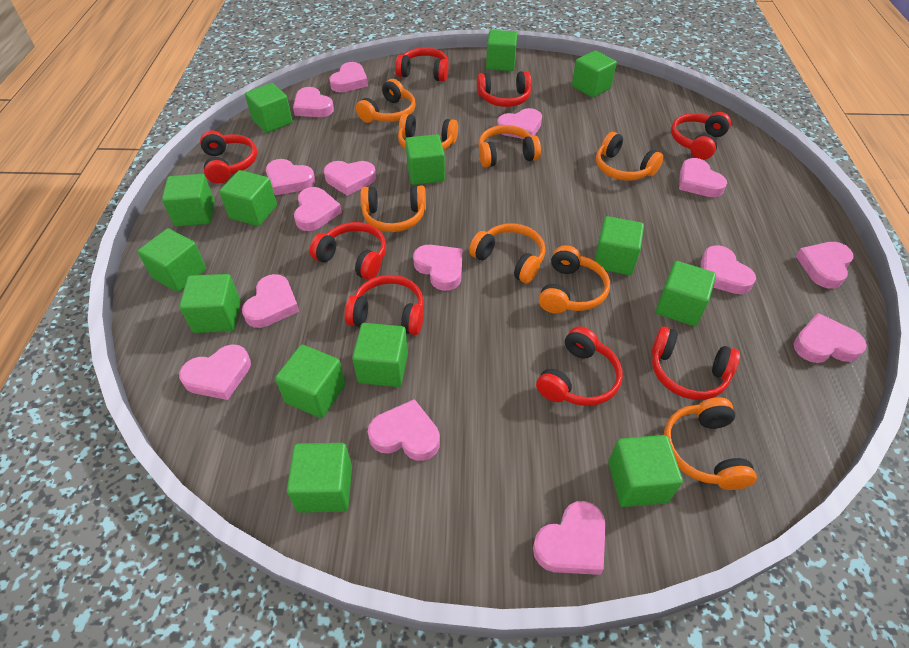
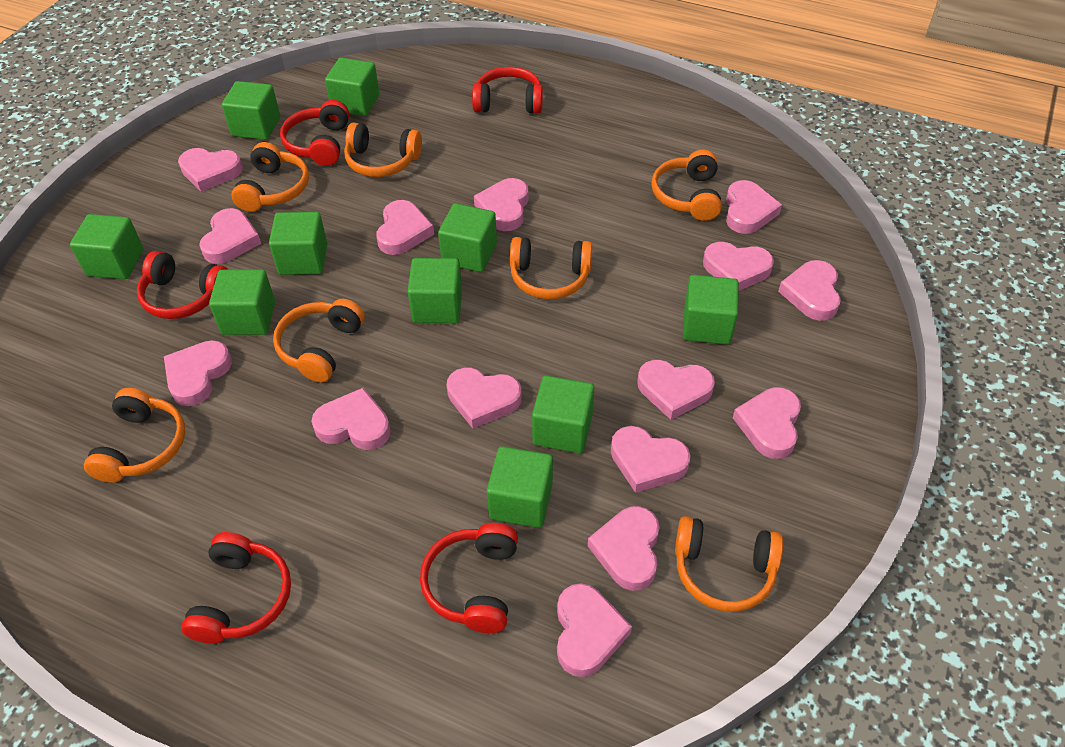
green cube: 14 -> 10
orange headphones: 8 -> 7
red headphones: 8 -> 5

